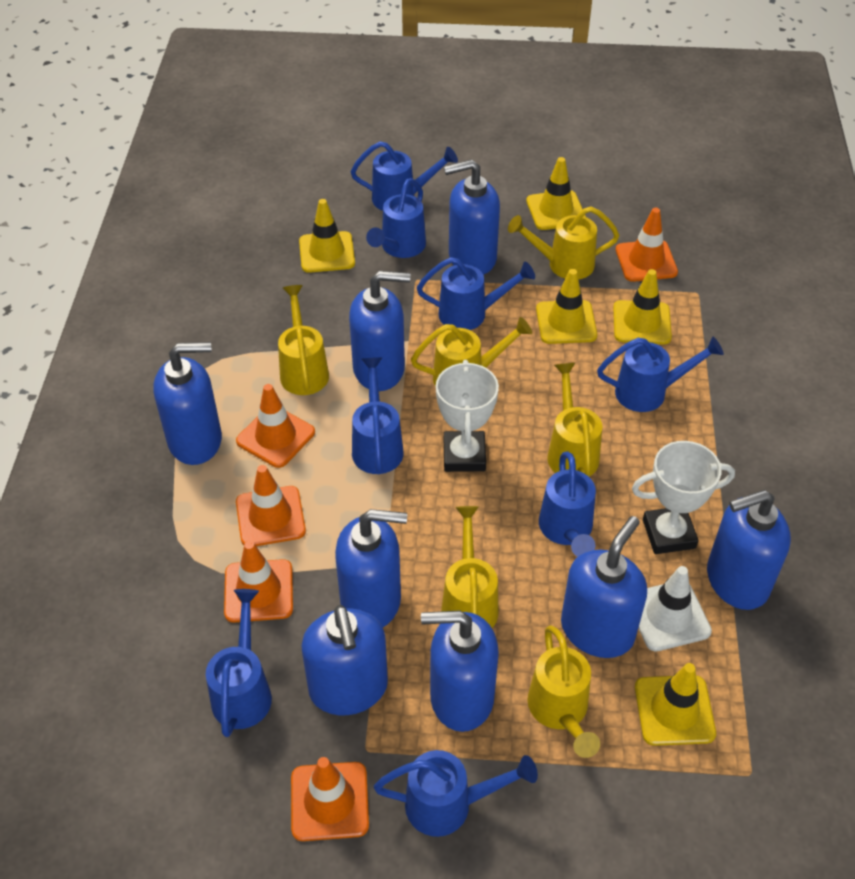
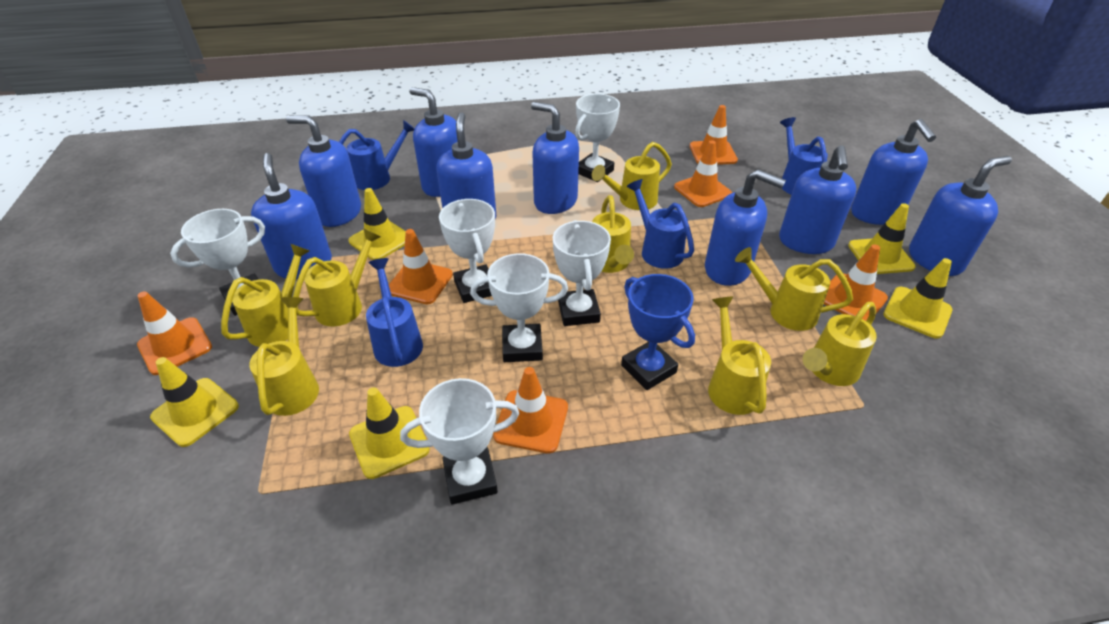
blue soap dispenser: 8 -> 9
blue trophy: 0 -> 1
blue watering can: 8 -> 4
orange traffic cone: 5 -> 6
white traffic cone: 1 -> 0
white trophy: 2 -> 6
yellow watering can: 6 -> 8

